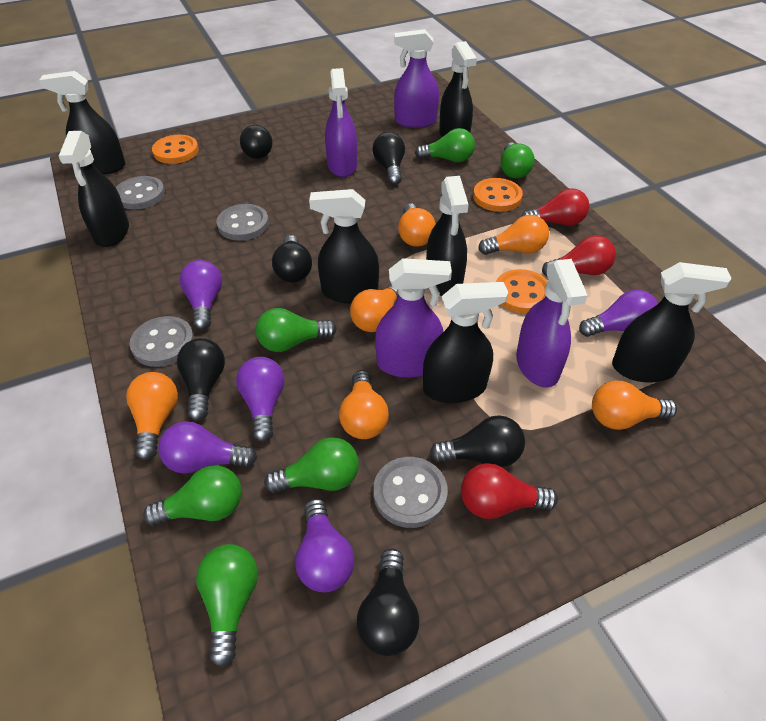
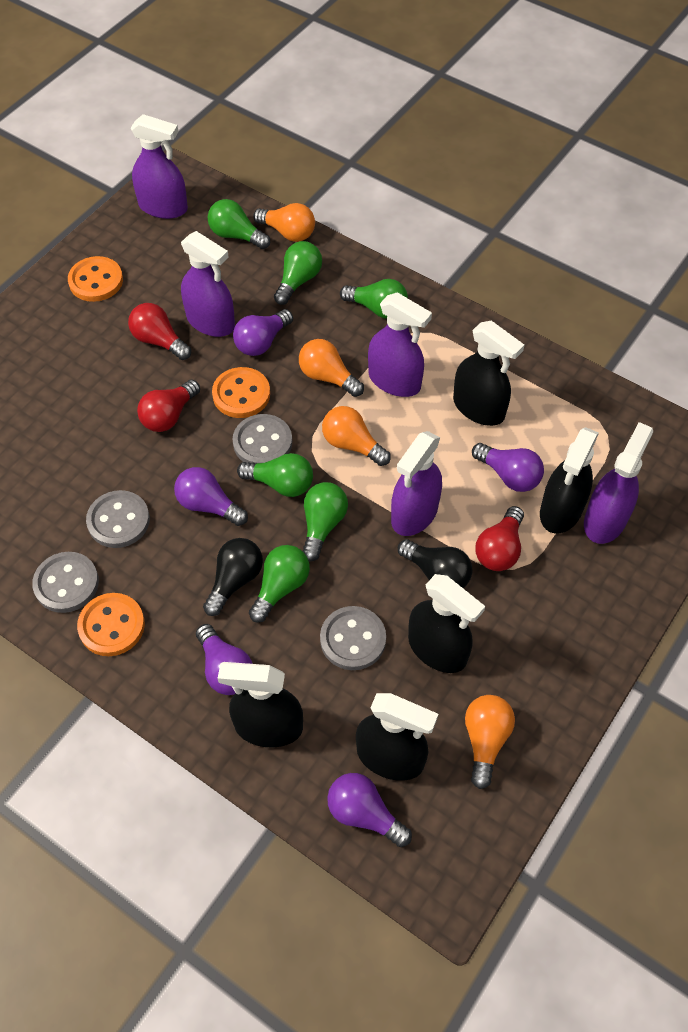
black light bulb: 6 -> 2
black spray bottle: 7 -> 5
orange light bulb: 6 -> 4
purple spray bottle: 4 -> 5

